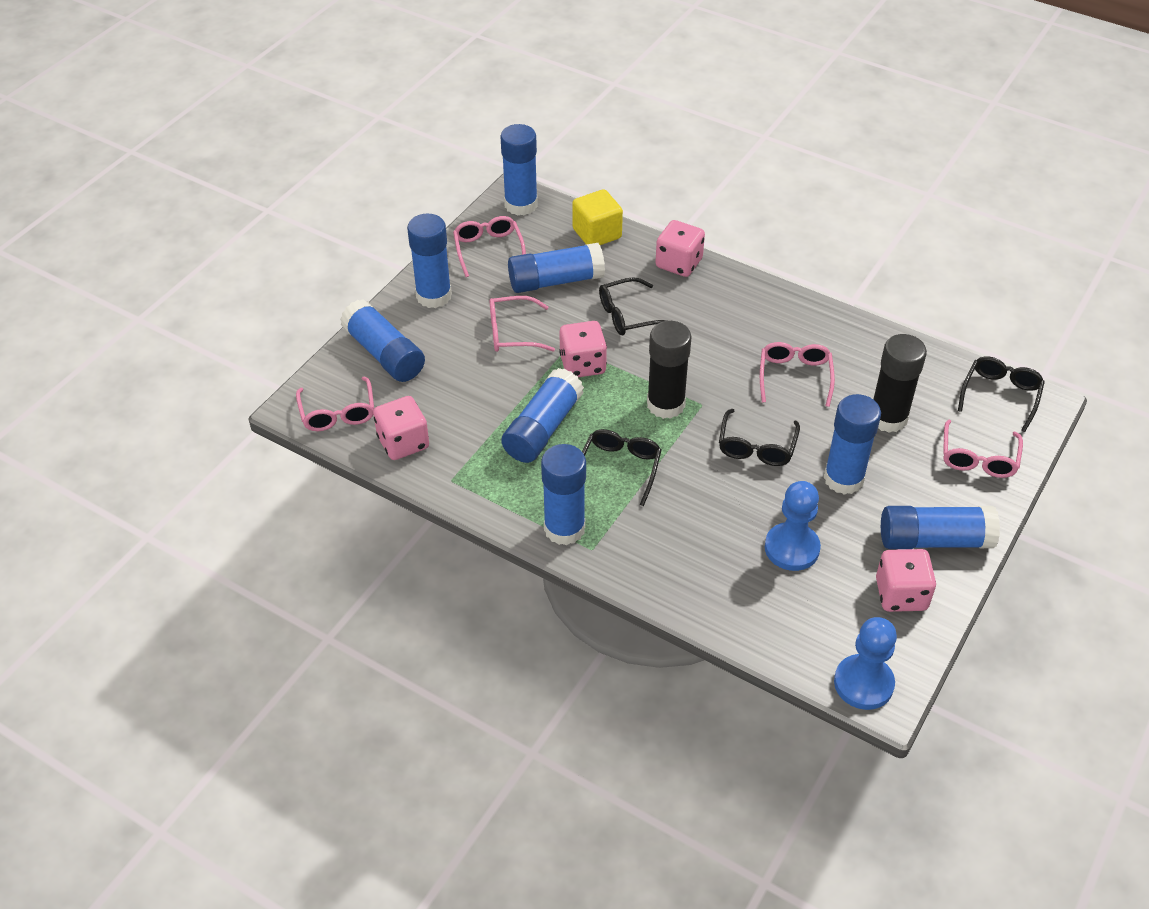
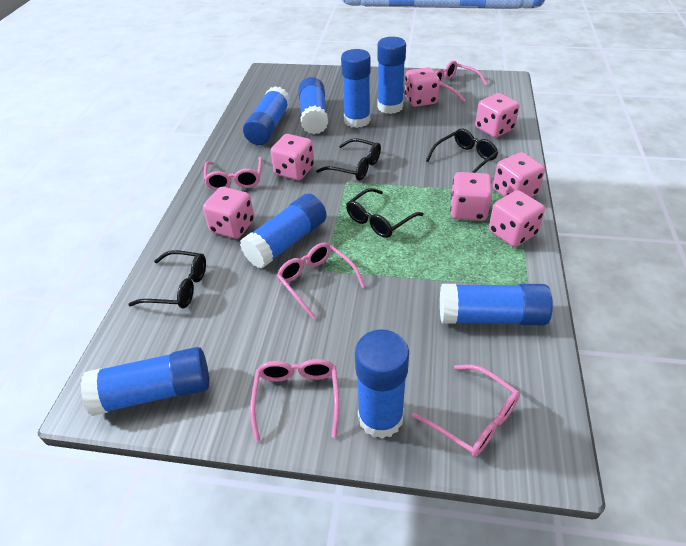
black glue stick: 2 -> 0
blue pawn: 2 -> 0
pink dice: 4 -> 7
yellow cube: 1 -> 0

